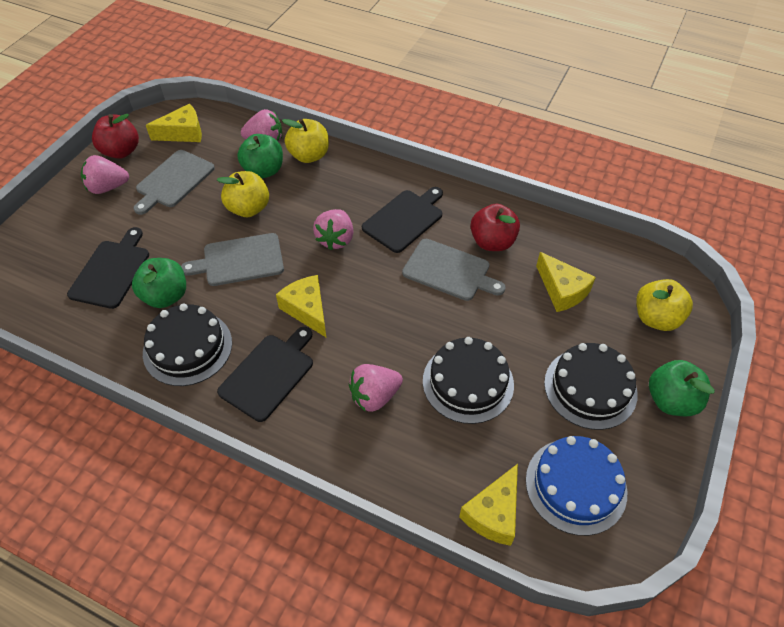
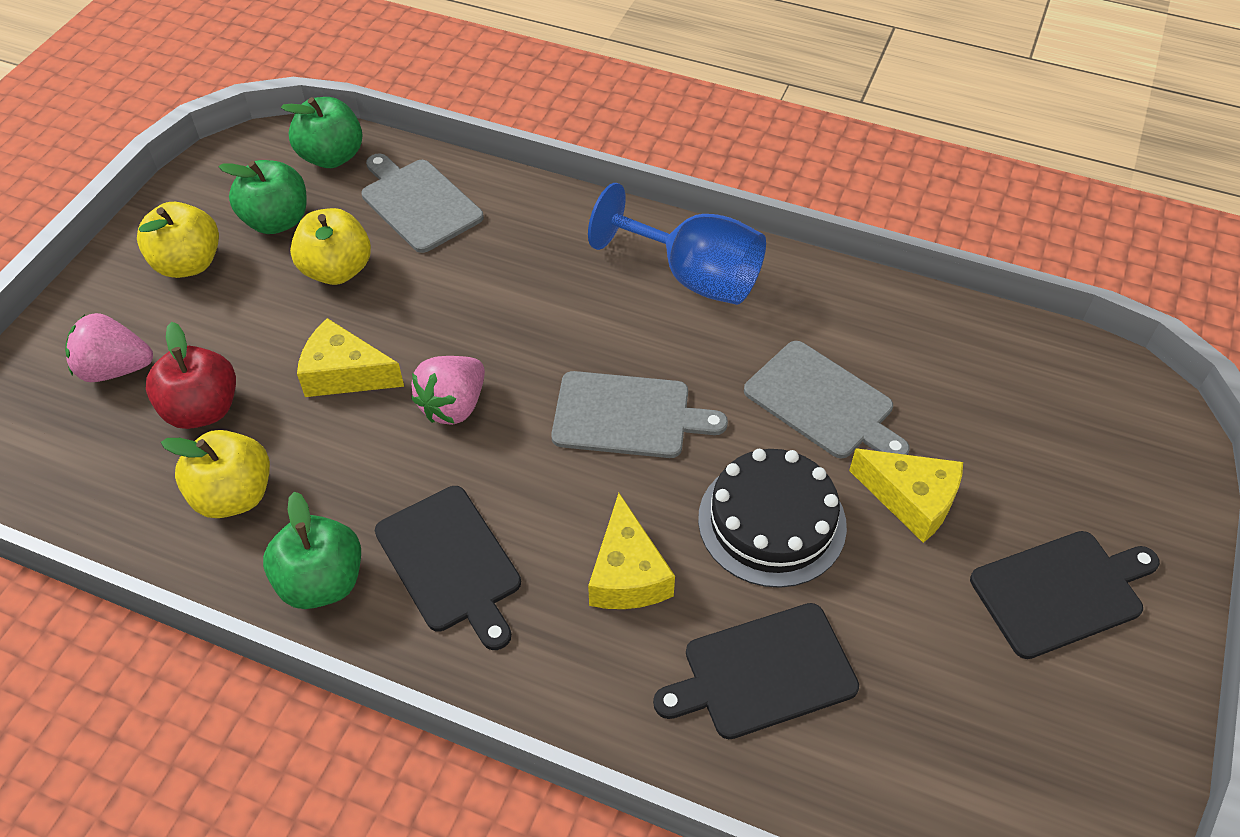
black cake: 3 -> 1
blue cake: 1 -> 0
blue goblet: 0 -> 1
pink strawberry: 4 -> 2
red apple: 2 -> 1
yellow cheese: 4 -> 3

